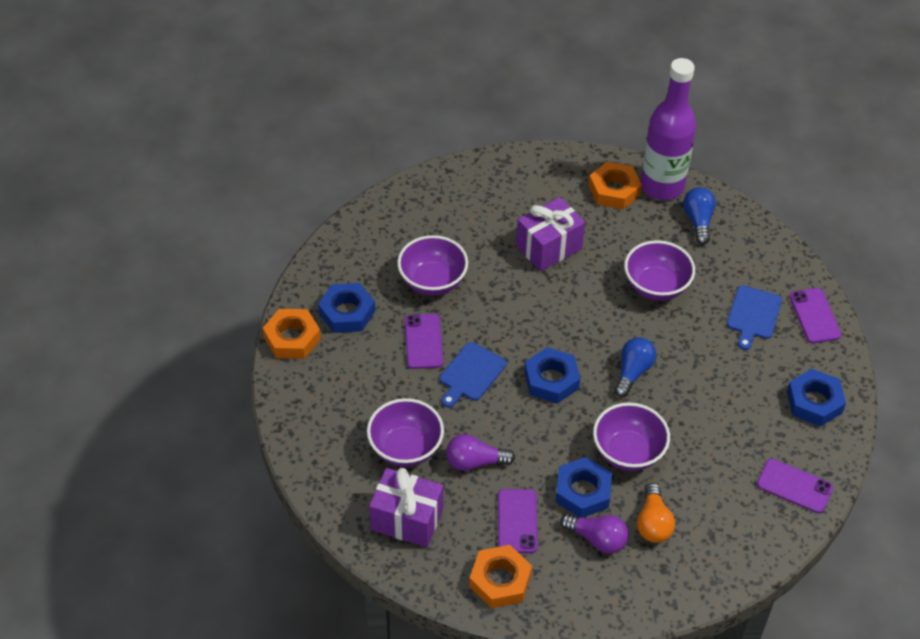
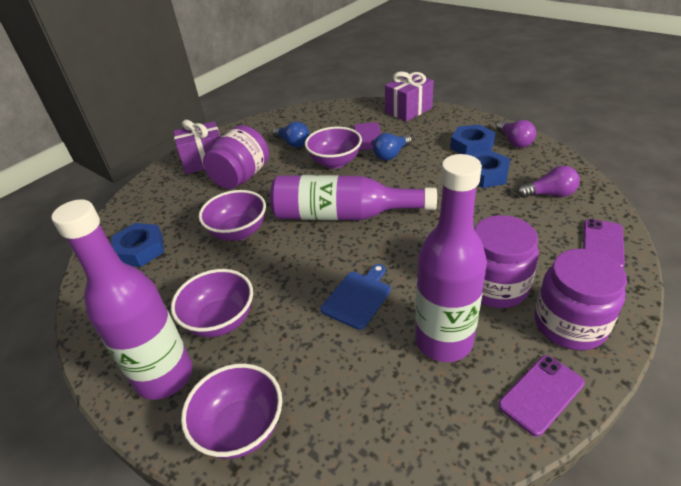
blue cutting board: 2 -> 1
blue nut: 4 -> 3
orange light bulb: 1 -> 0
orange nut: 3 -> 0
purple bottle: 1 -> 3
purple jar: 0 -> 3
purple phone: 4 -> 3

